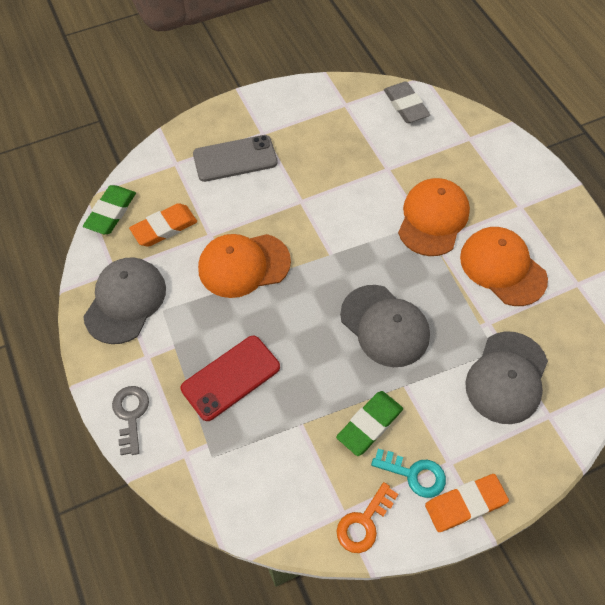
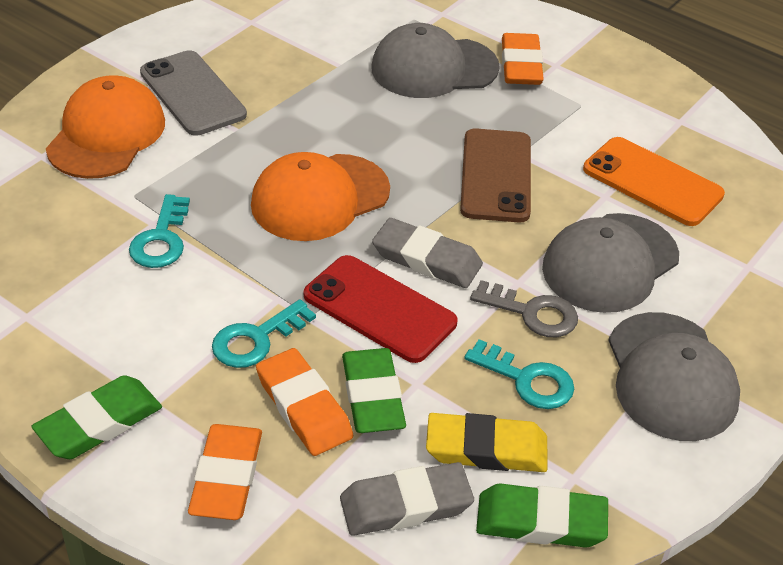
brown phone: 0 -> 1
green eraser: 2 -> 3
grey eraser: 1 -> 2
orange cap: 3 -> 2
orange eraser: 2 -> 3
orange key: 1 -> 0
orange phone: 0 -> 1
turquoise key: 1 -> 3
yellow eraser: 0 -> 1

